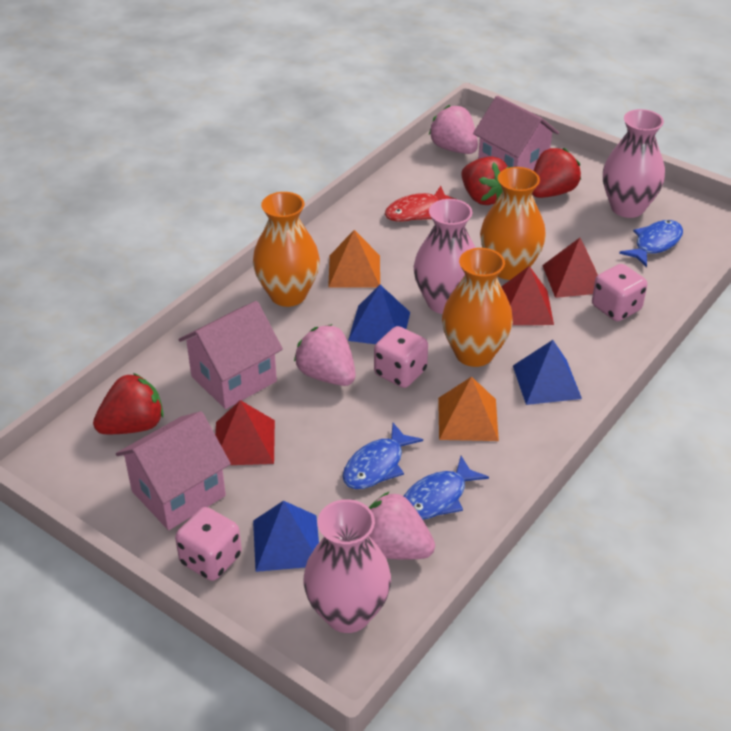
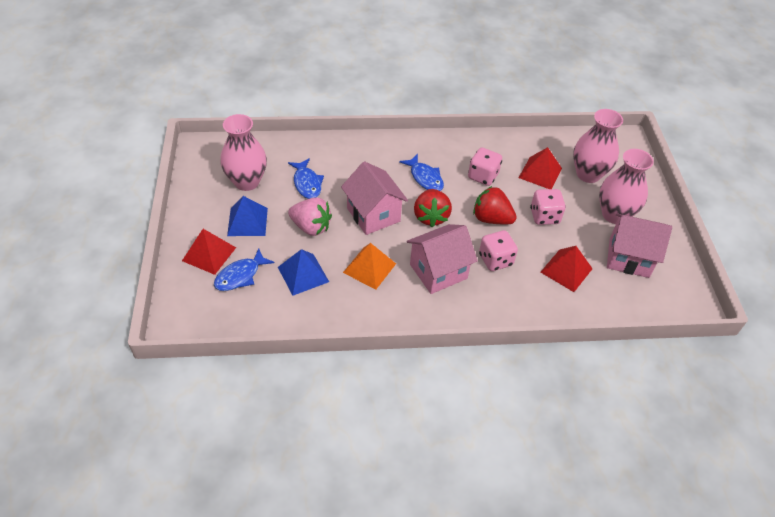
blue pyramid: 3 -> 2
orange pyramid: 2 -> 1
orange vase: 3 -> 0
pink strawberry: 3 -> 1
red fish: 1 -> 0
red strawberry: 3 -> 2

